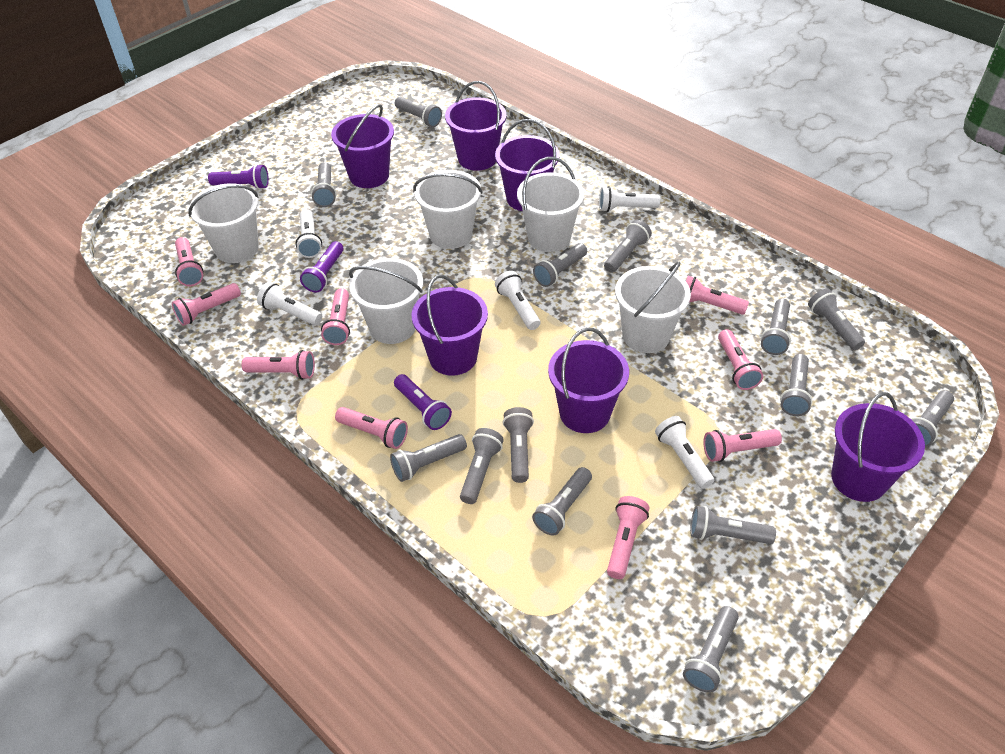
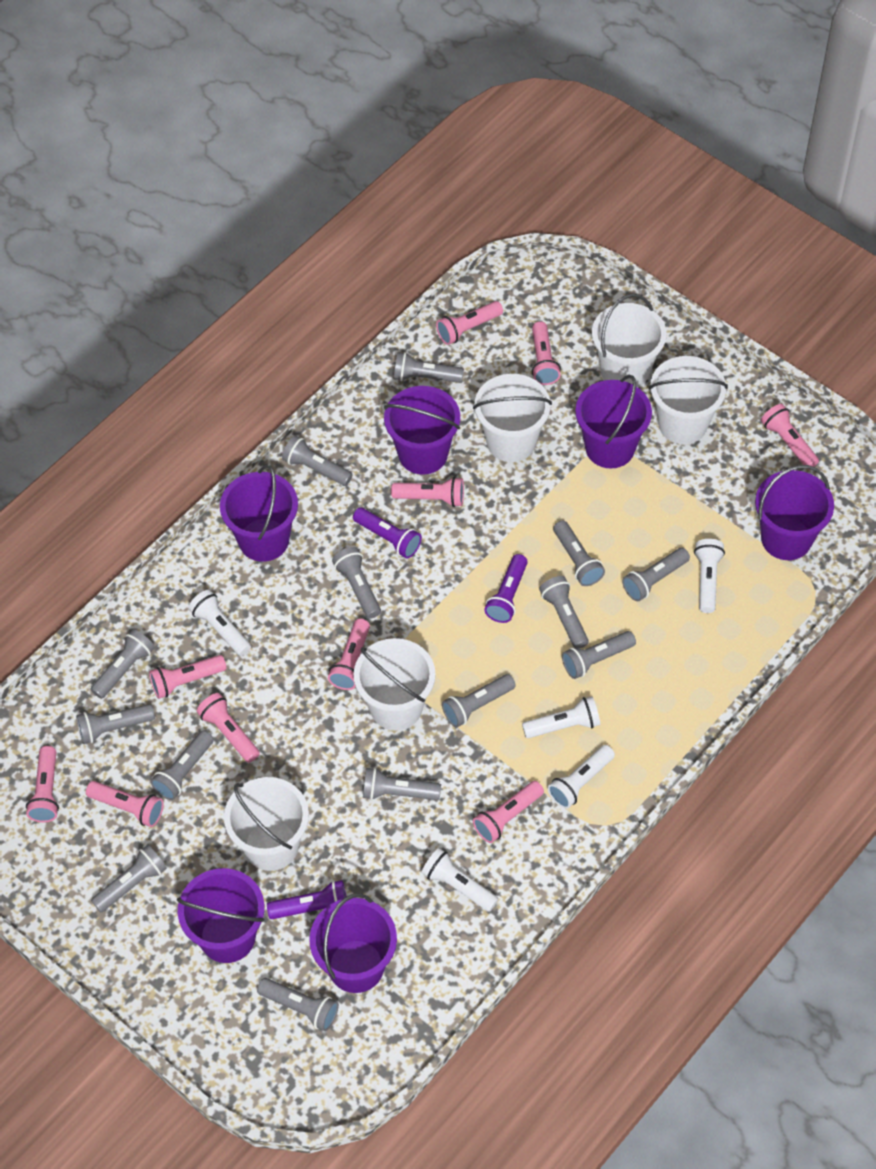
pink flashlight: 9 -> 10

